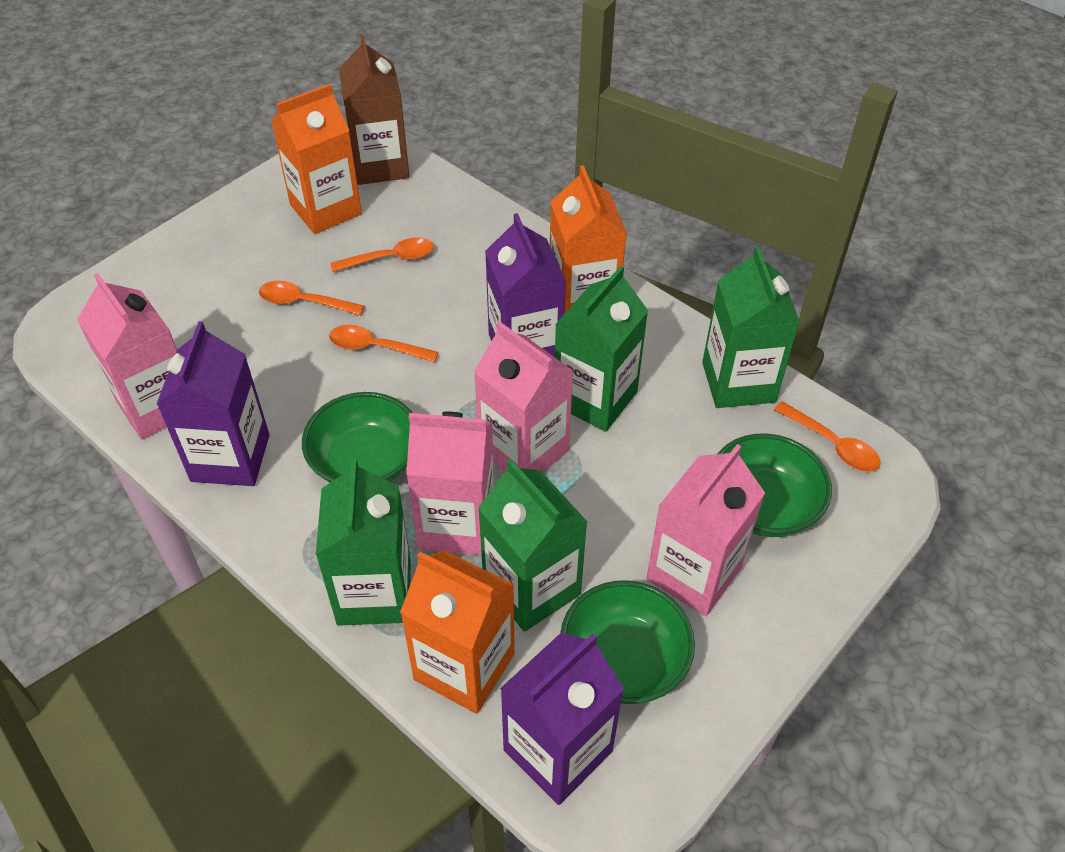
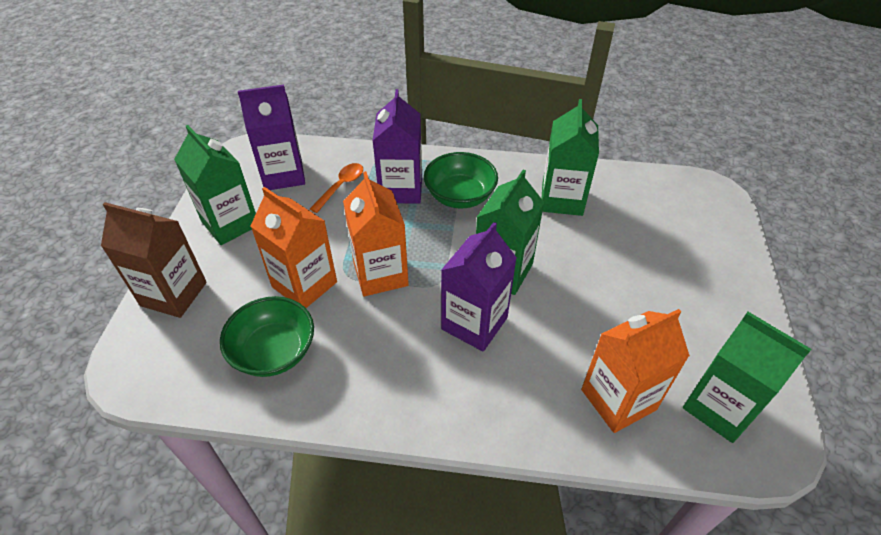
green bowl: 3 -> 2
orange spoon: 4 -> 1
pink carton: 4 -> 0

